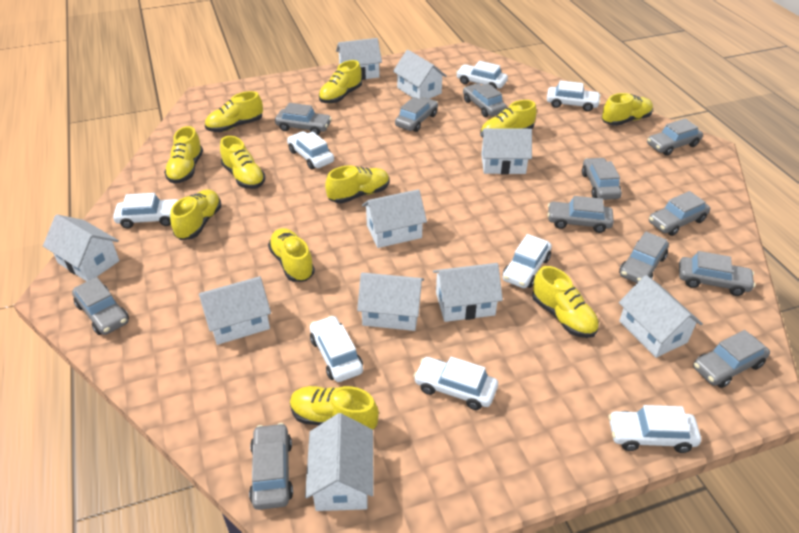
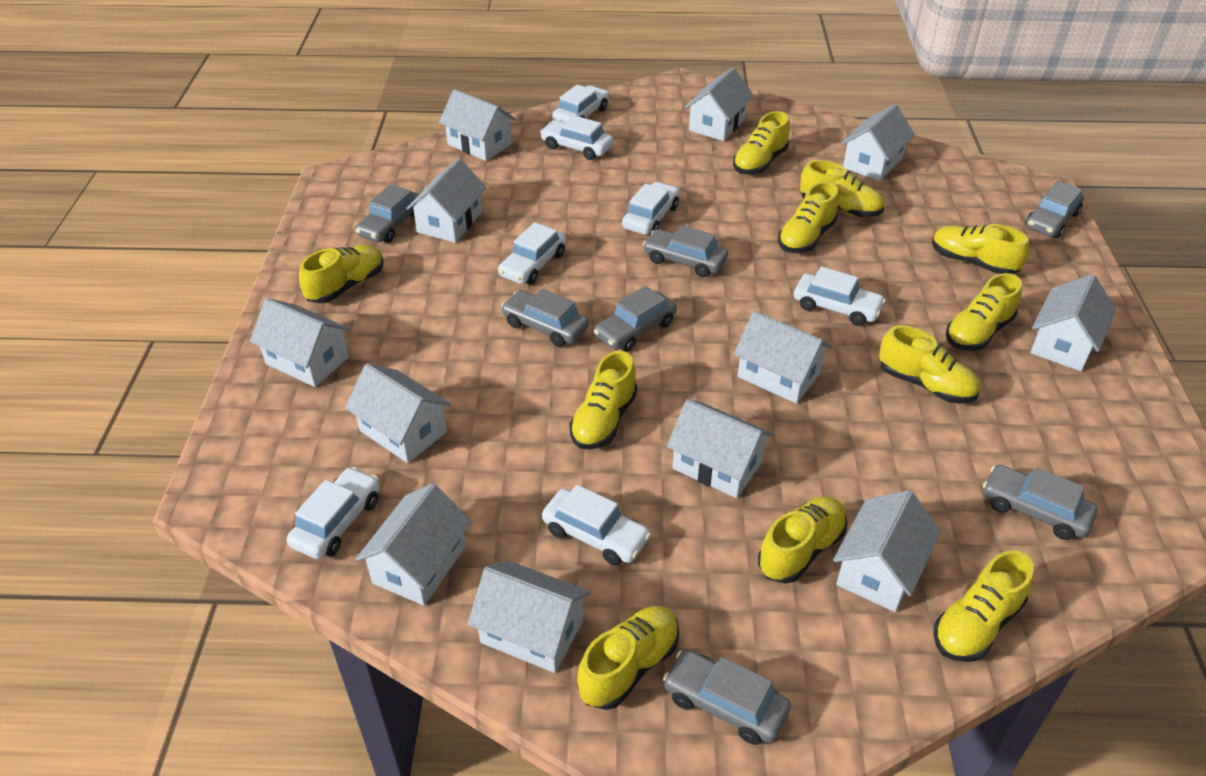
grey car: 12 -> 7
white car: 8 -> 7
white house: 10 -> 12

